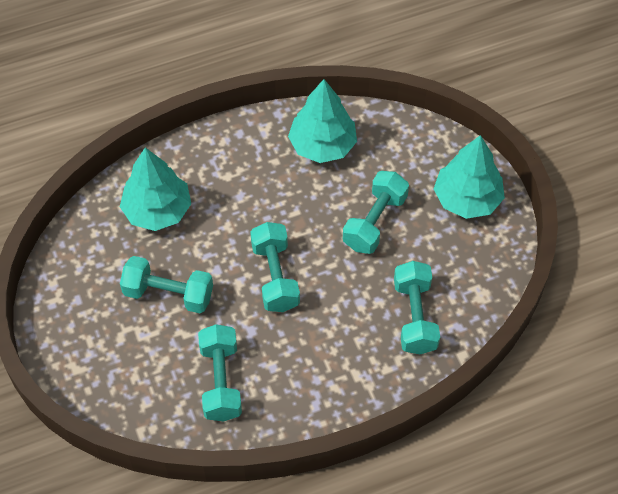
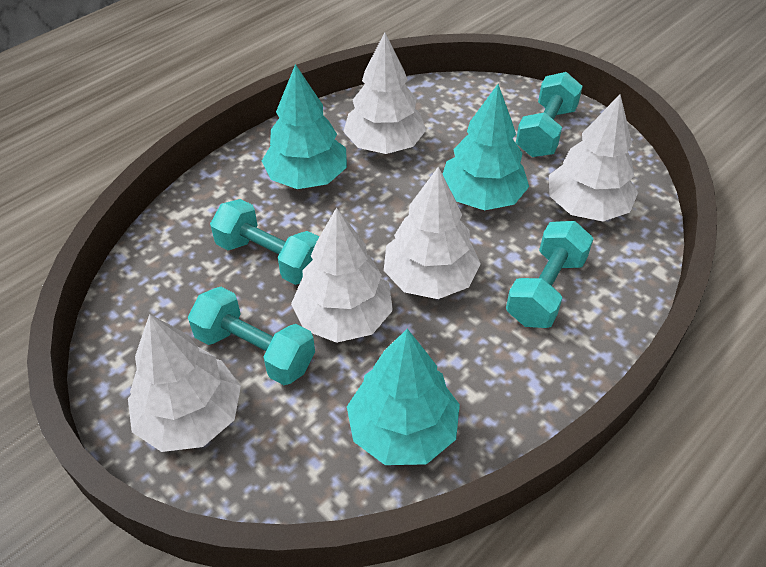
turquoise dumbbell: 5 -> 4
white tree: 0 -> 5

